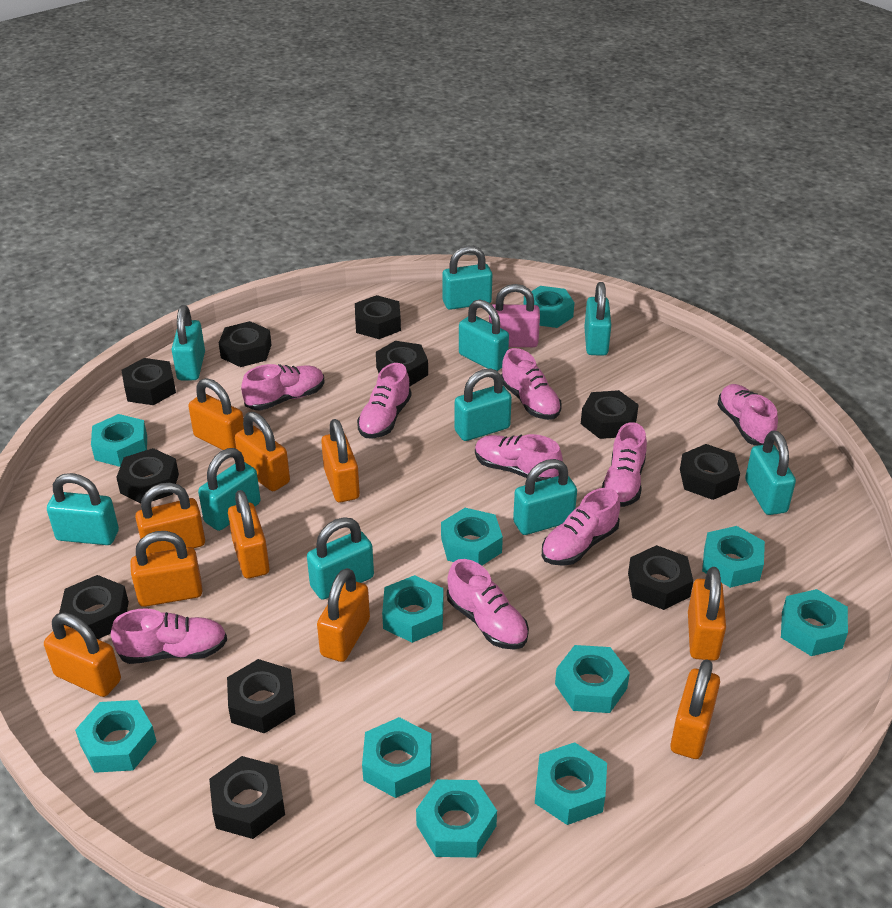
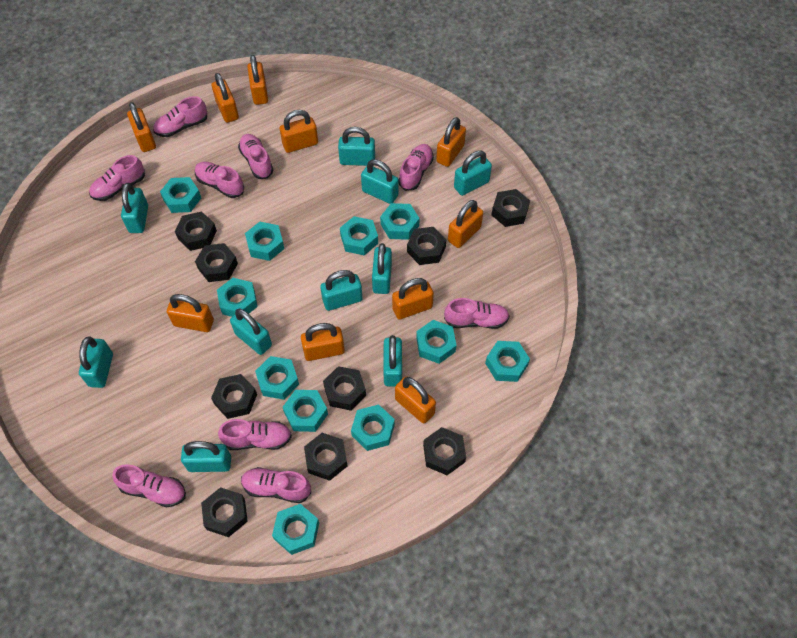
black nut: 11 -> 9
pink padlock: 1 -> 0

